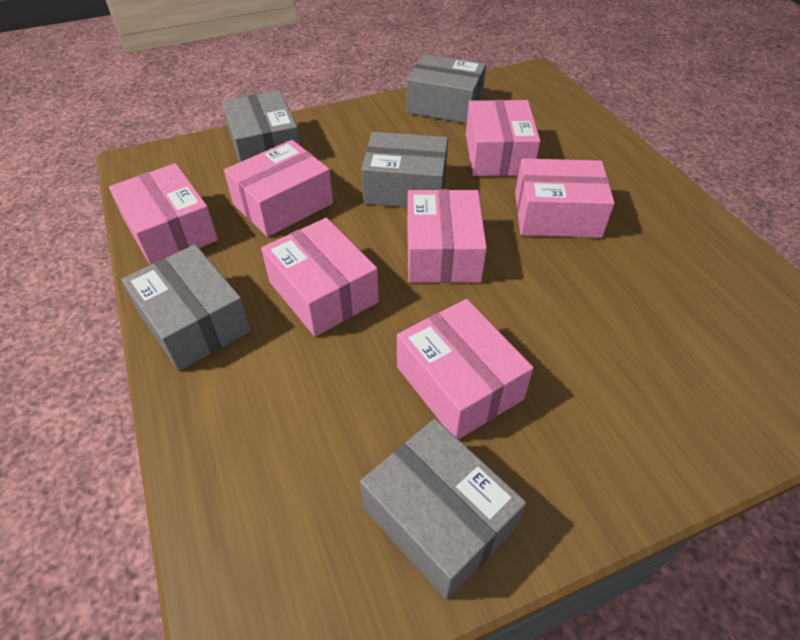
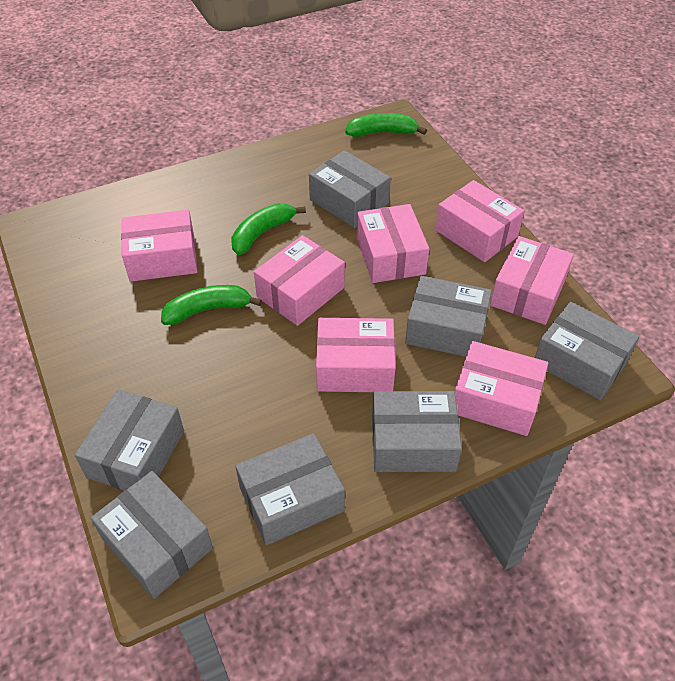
green banana: 0 -> 3
grey box: 5 -> 7

